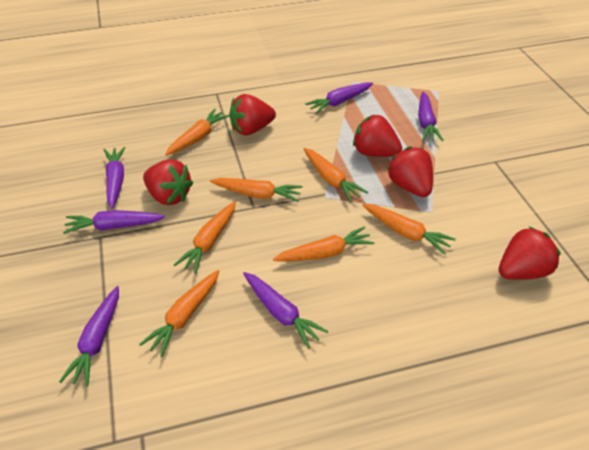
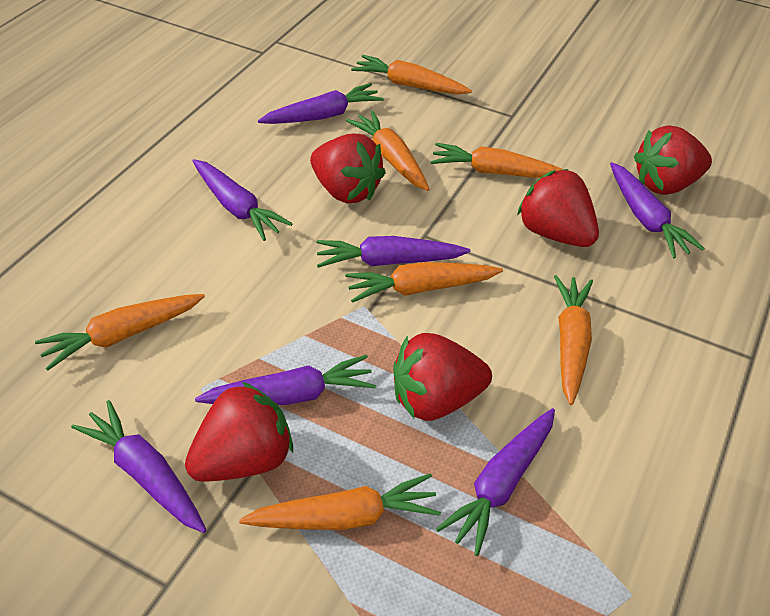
purple carrot: 6 -> 7

